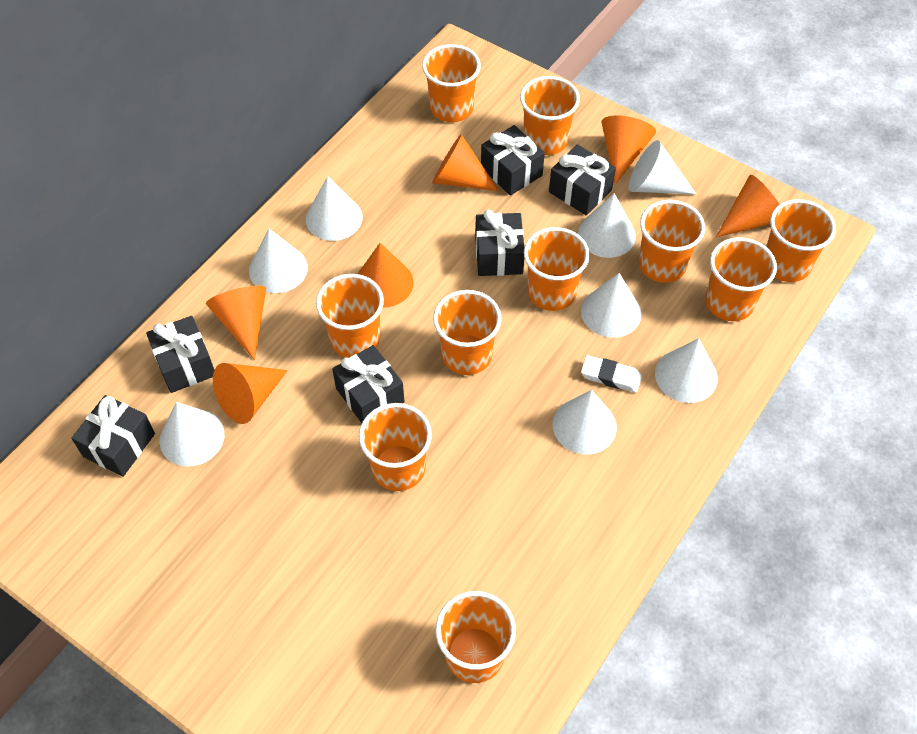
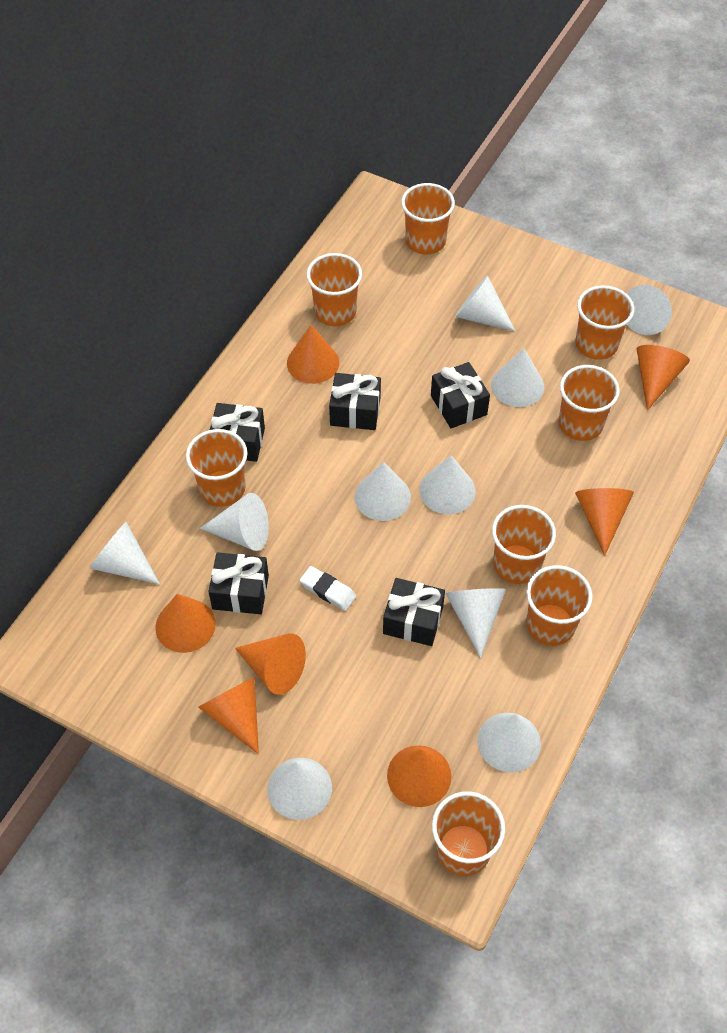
black gift: 6 -> 5
orange cone: 6 -> 7
orange cup: 10 -> 8
white cone: 8 -> 10

